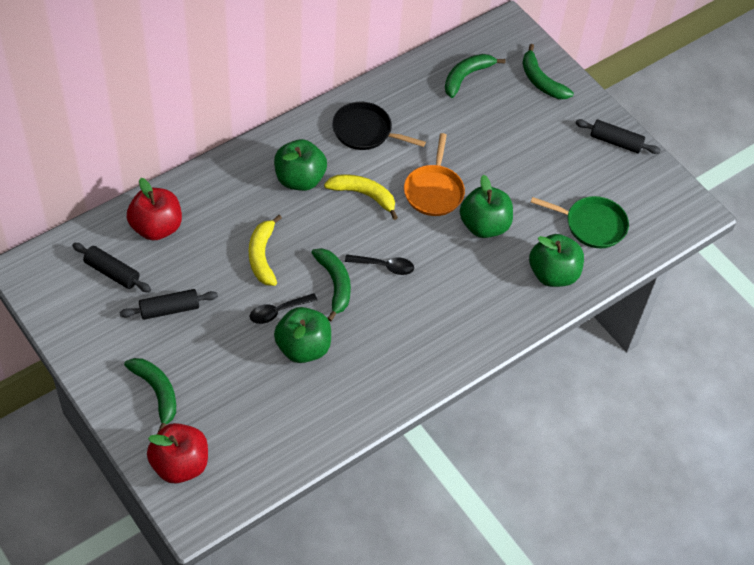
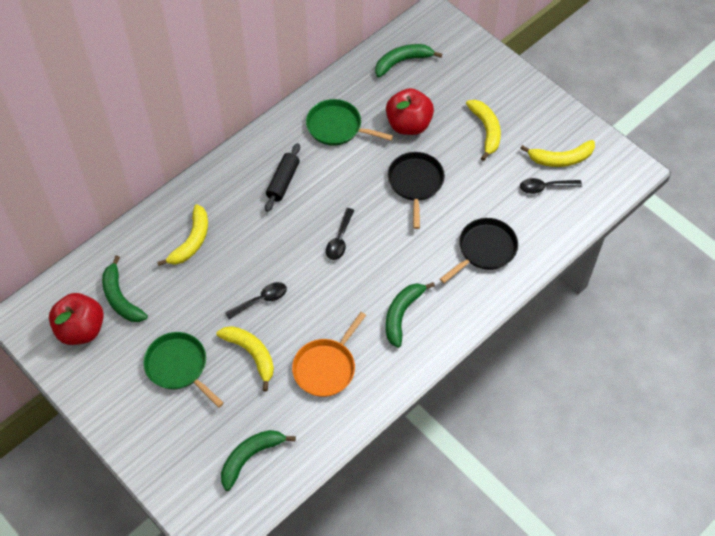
black pan: 1 -> 2
black rolling pin: 3 -> 1
black spoon: 2 -> 3
green apple: 4 -> 0
green pan: 1 -> 2
yellow banana: 2 -> 4

